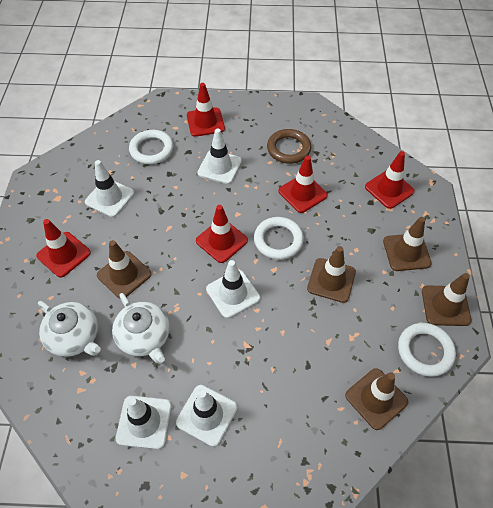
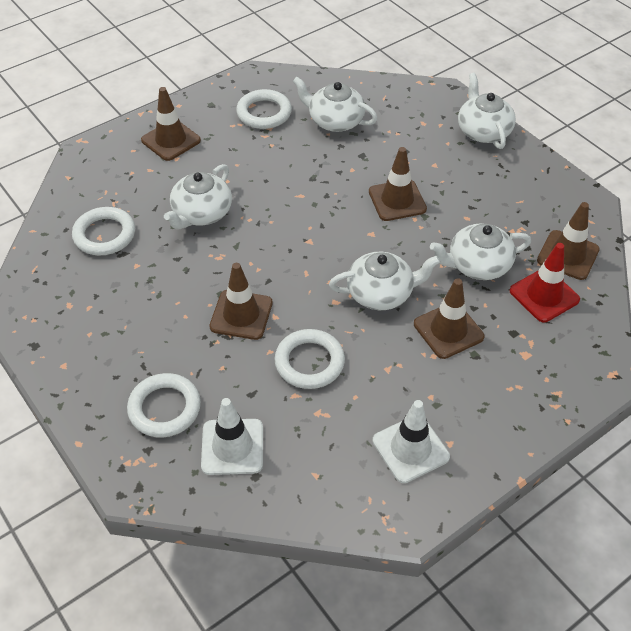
brown ring: 1 -> 0
red traffic cone: 5 -> 1
white ring: 3 -> 4
white teapot: 2 -> 5
white traffic cone: 5 -> 2

